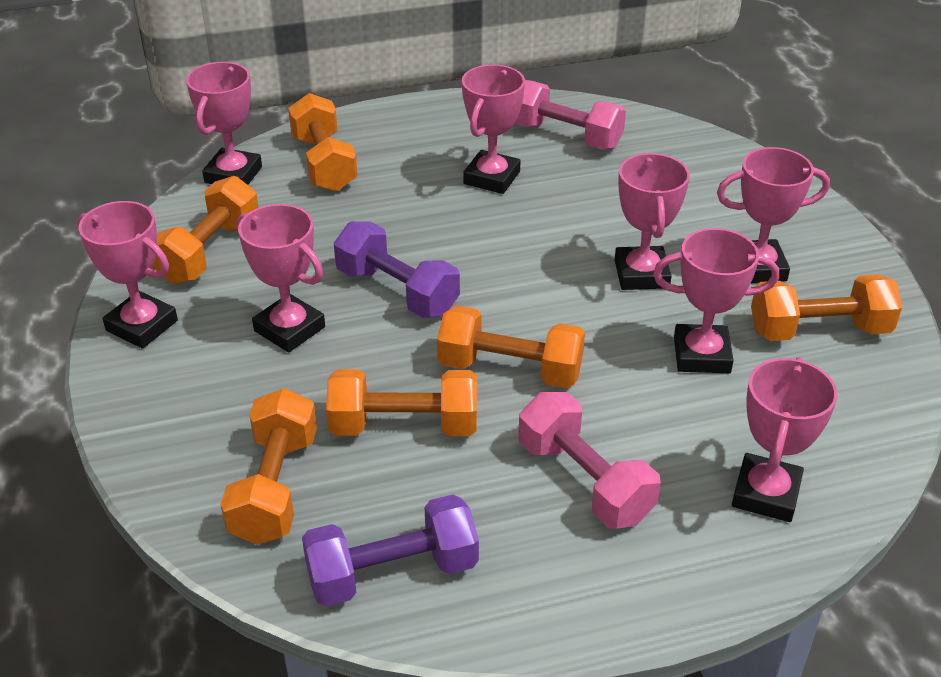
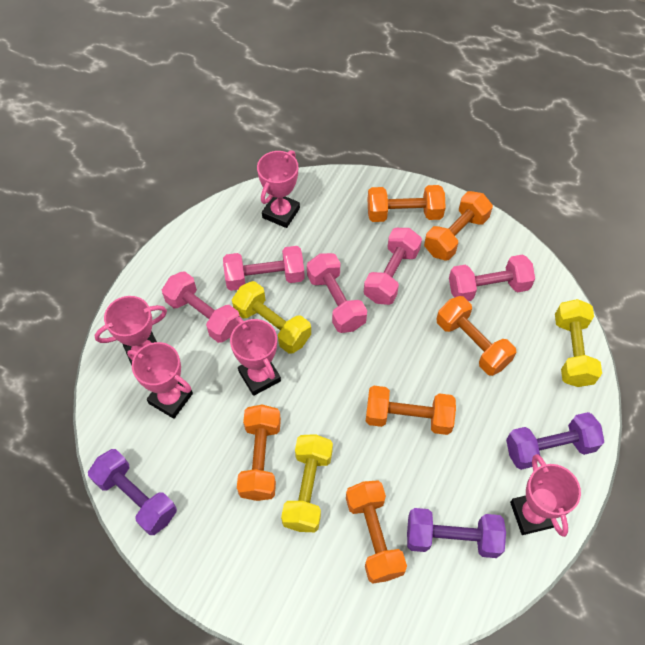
pink dumbbell: 2 -> 5
pink trophy: 8 -> 5
purple dumbbell: 2 -> 3
yellow dumbbell: 0 -> 3

